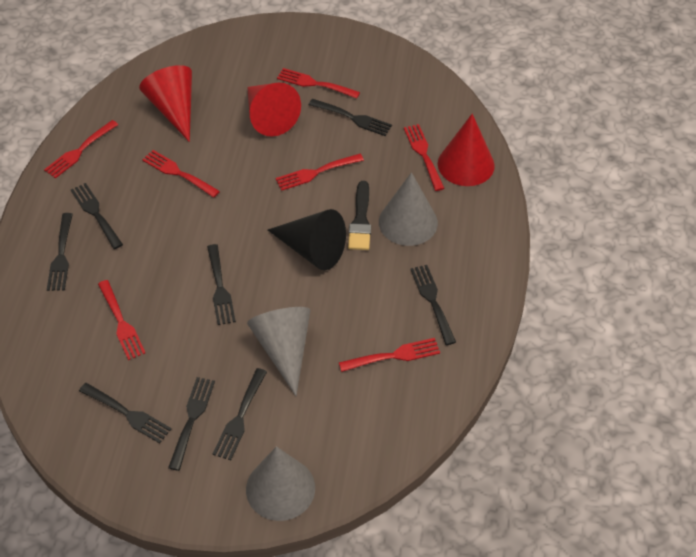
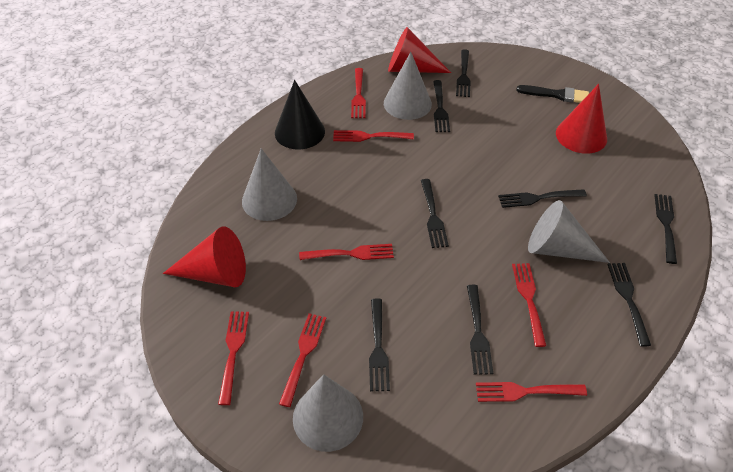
grey cone: 3 -> 4

